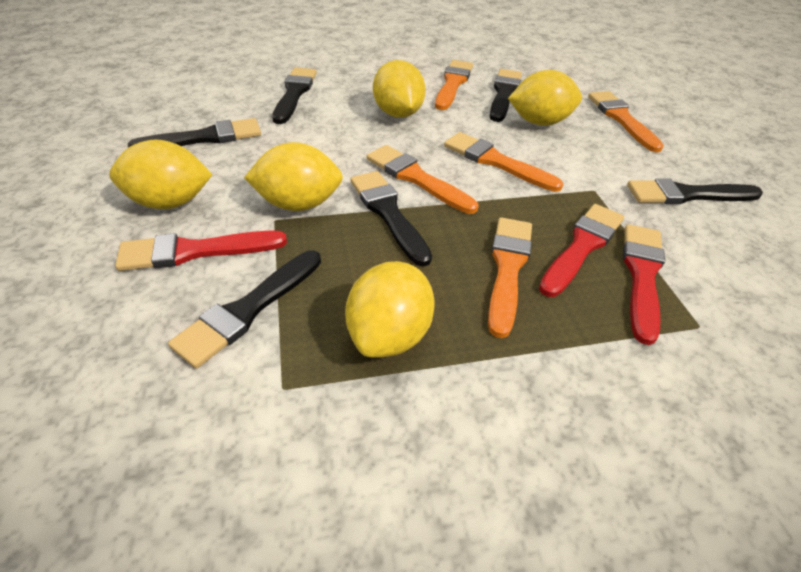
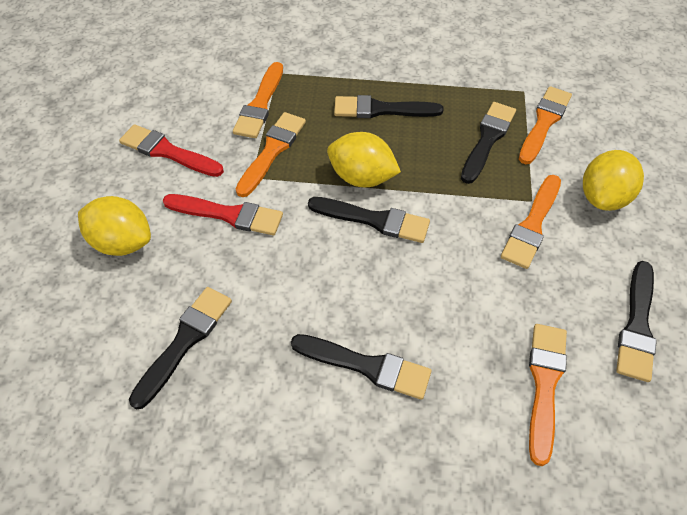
red brush: 3 -> 2
yellow lemon: 5 -> 3

